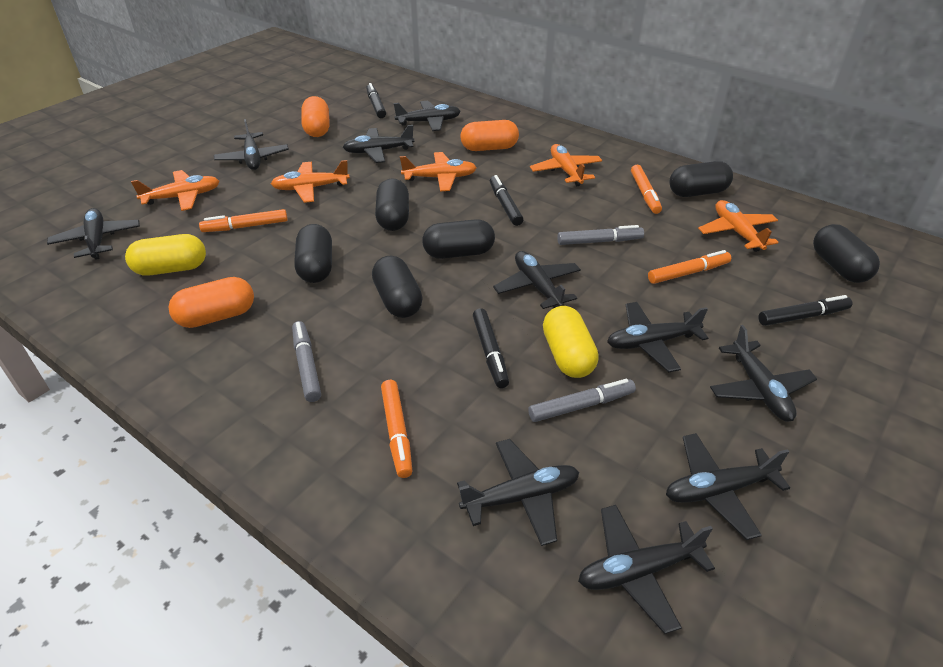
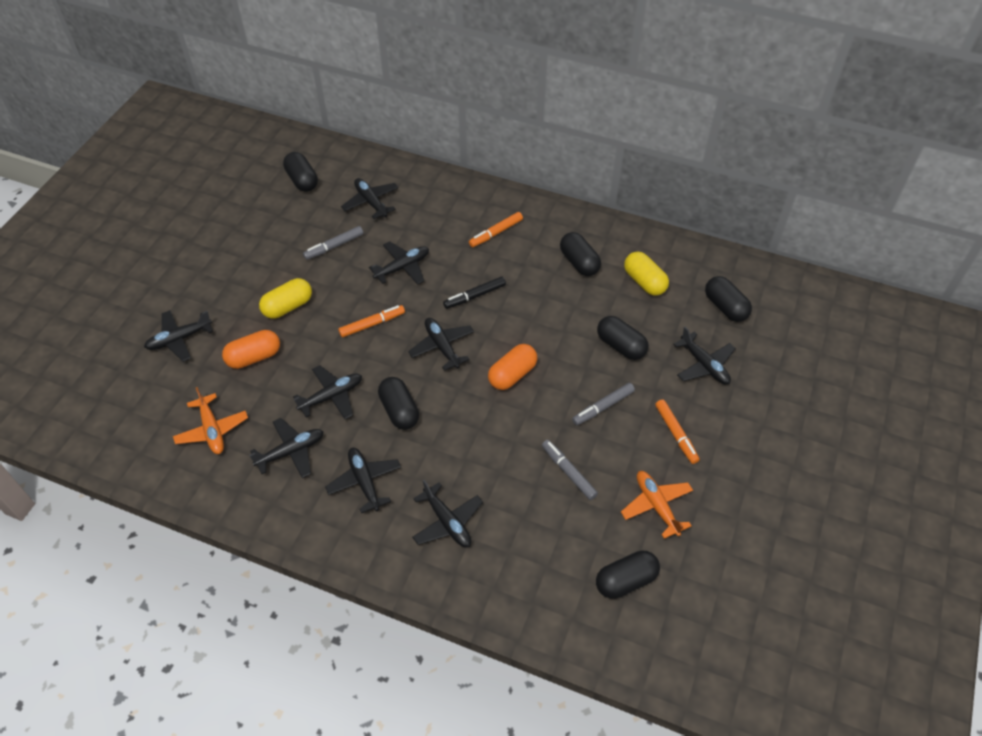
black marker: 4 -> 1
black plane: 10 -> 9
orange capsule: 3 -> 2
orange marker: 4 -> 3
orange plane: 5 -> 2

